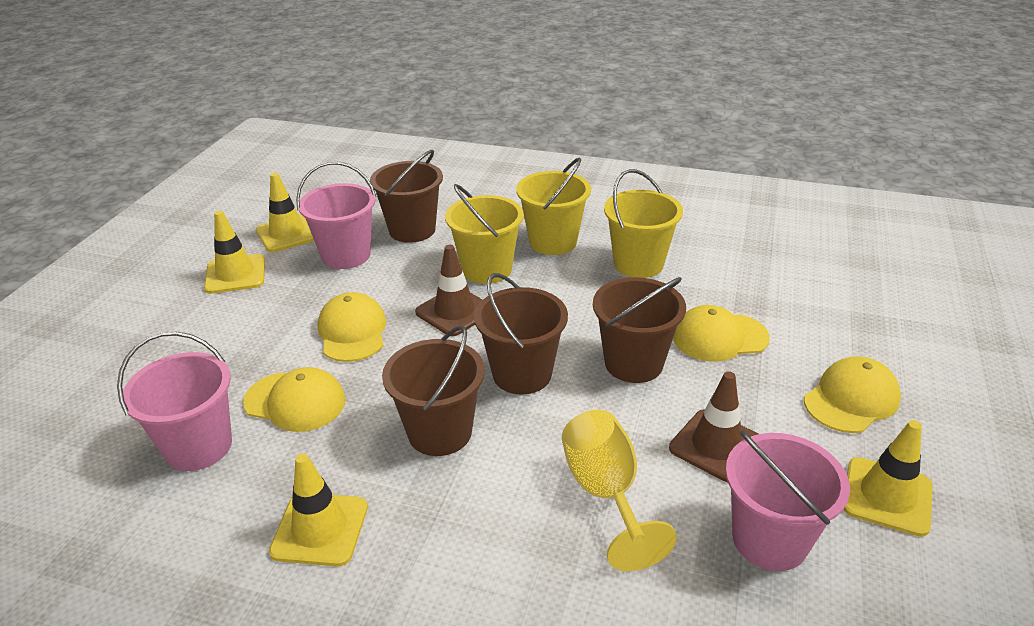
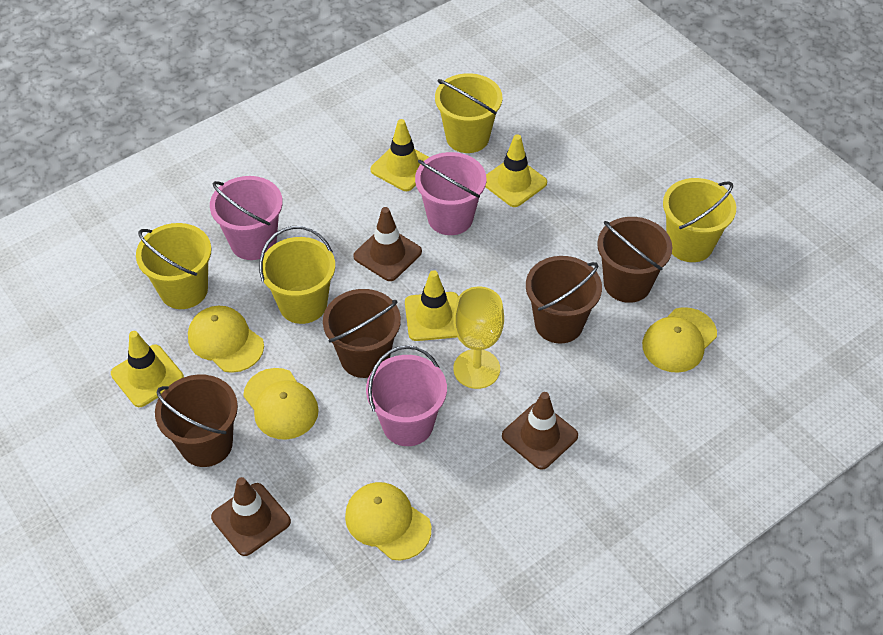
brown traffic cone: 2 -> 3
yellow bucket: 3 -> 4

